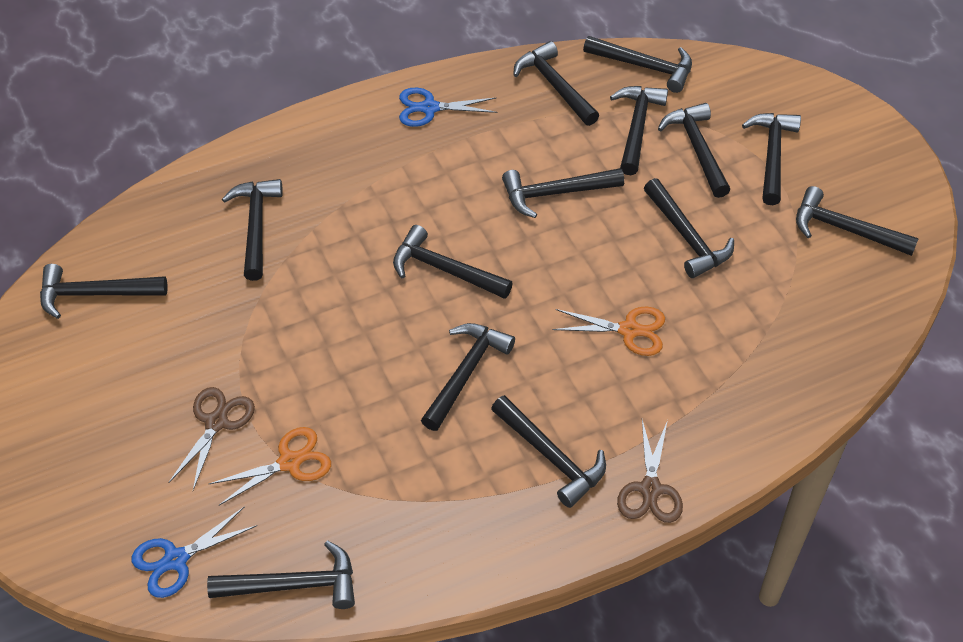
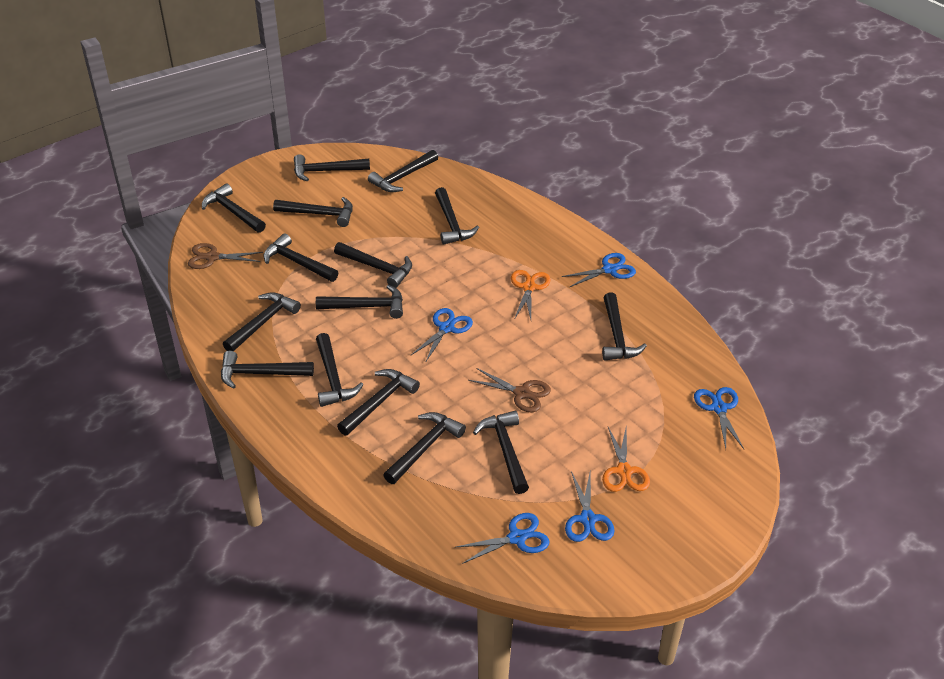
black hammer: 14 -> 15
blue scissors: 2 -> 5

